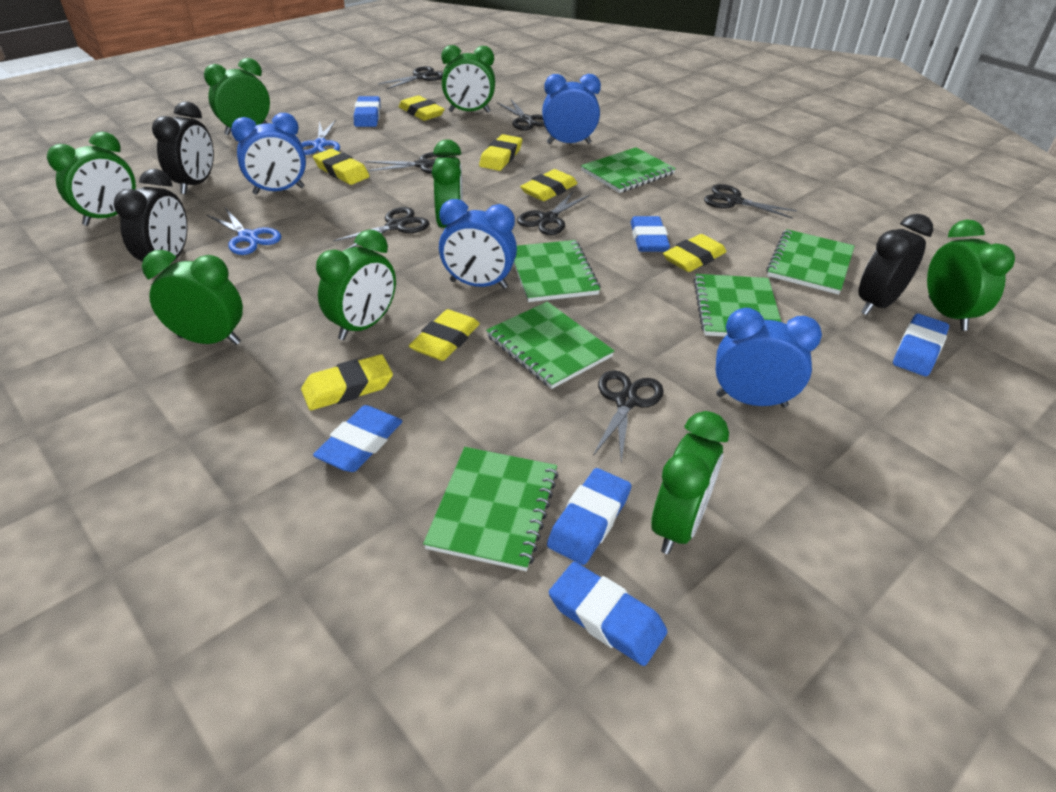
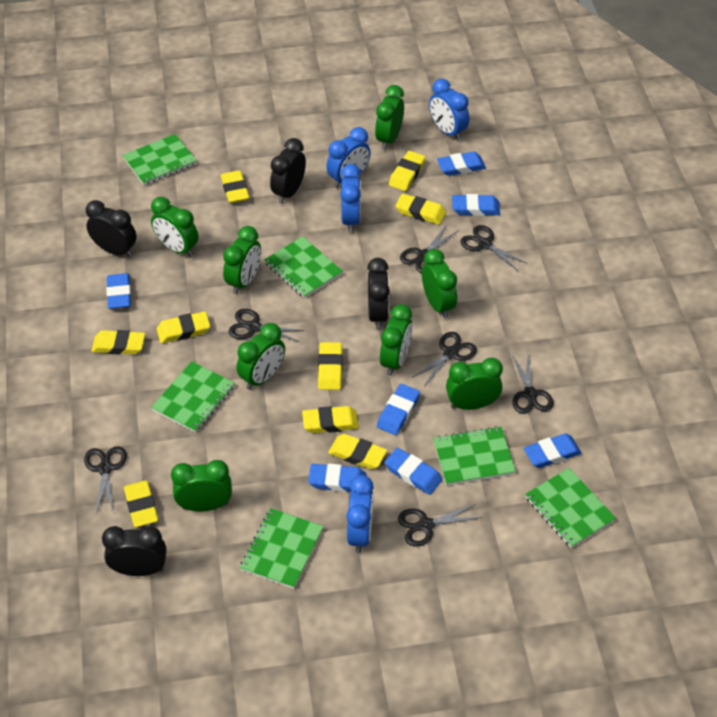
black clock: 3 -> 4
blue eraser: 6 -> 7
blue scissors: 2 -> 0
yellow eraser: 7 -> 9

